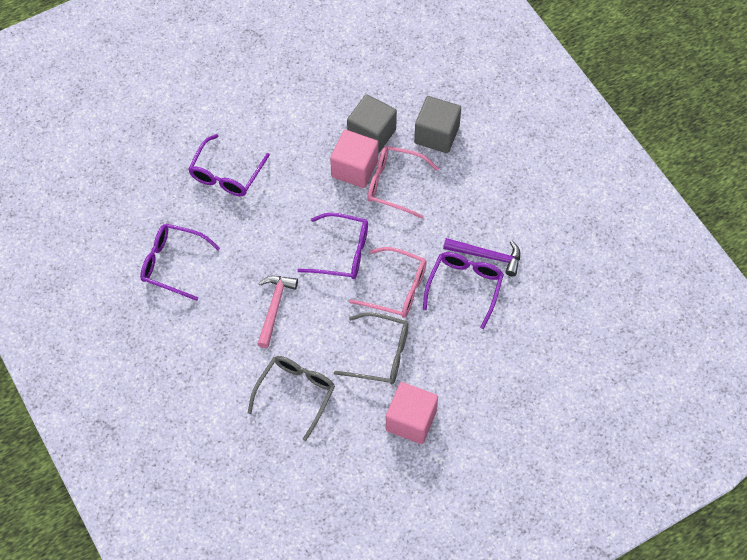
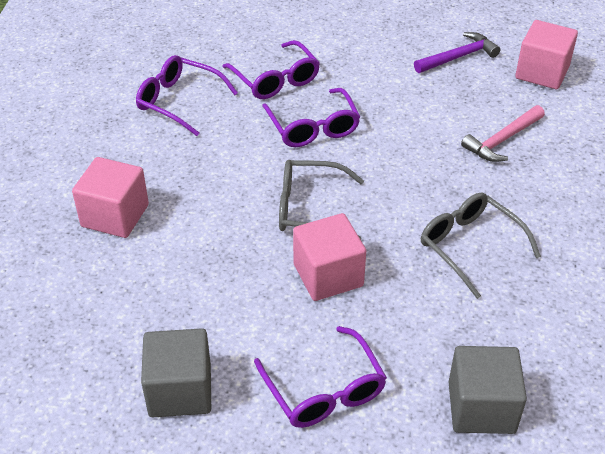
pink cube: 2 -> 3
pink glasses: 2 -> 0

